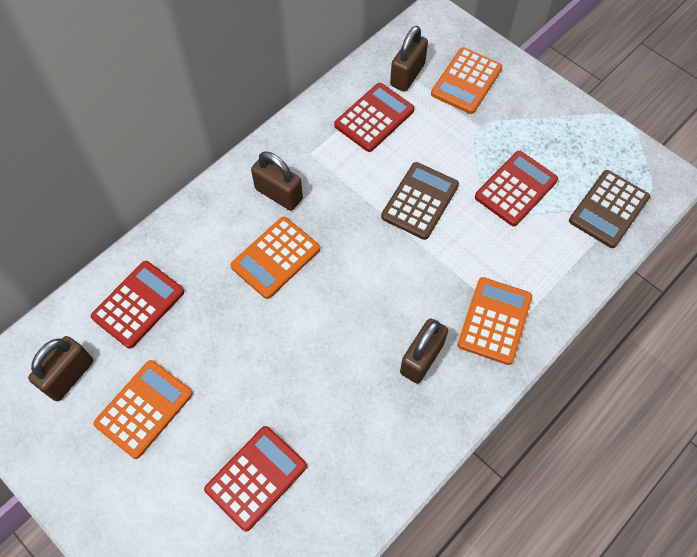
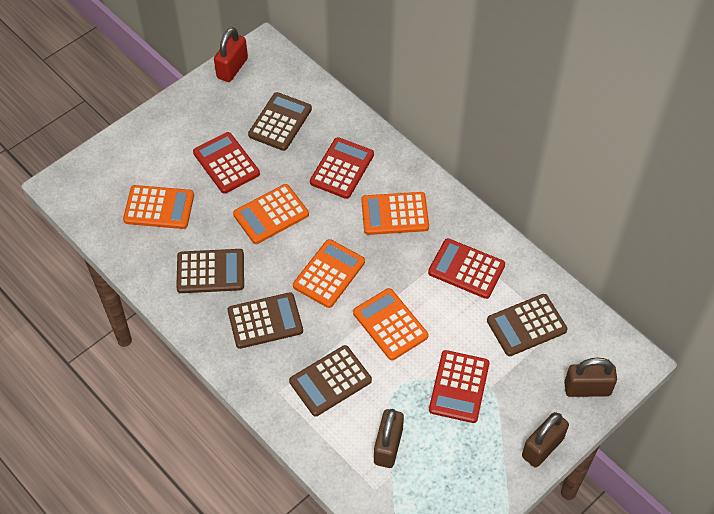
brown calculator: 2 -> 5
brown padlock: 4 -> 3
orange calculator: 4 -> 5
red padlock: 0 -> 1

